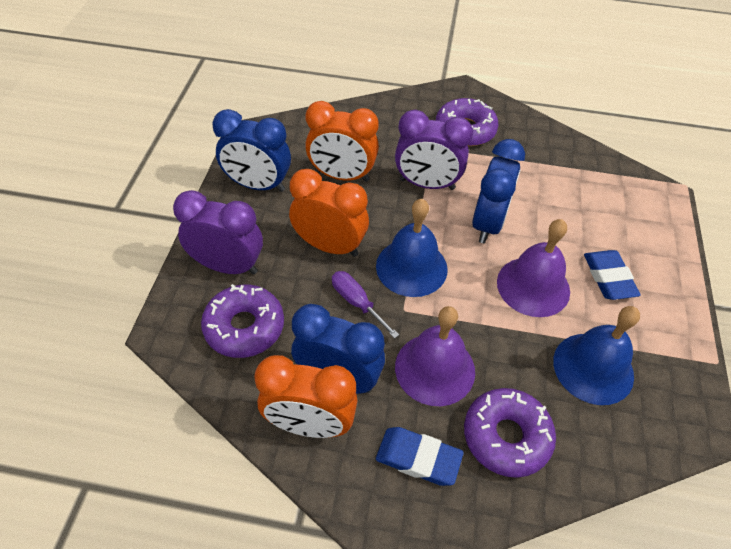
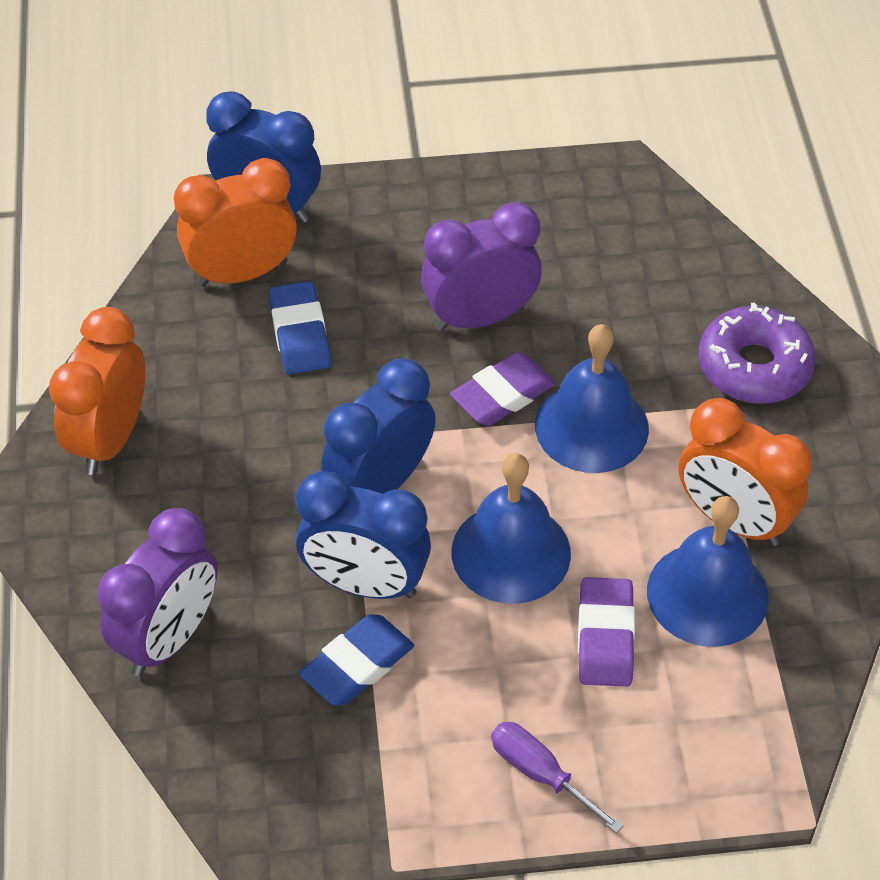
blue bell: 2 -> 3
purple bell: 2 -> 0
purple donut: 3 -> 1
purple eraser: 0 -> 2

